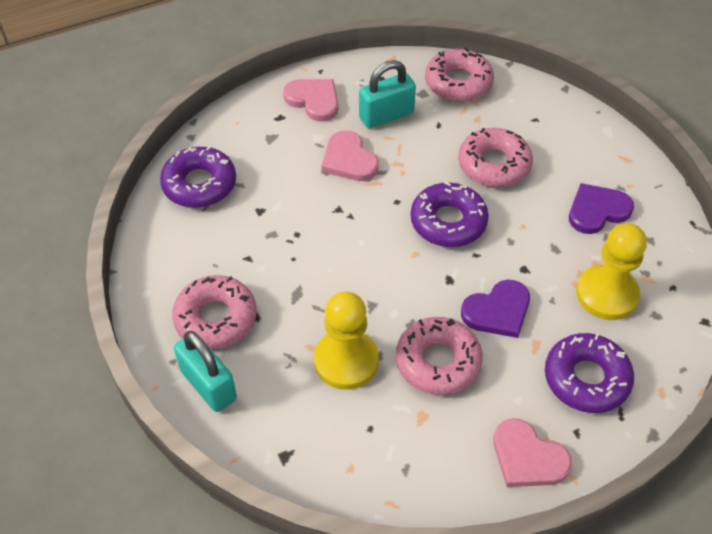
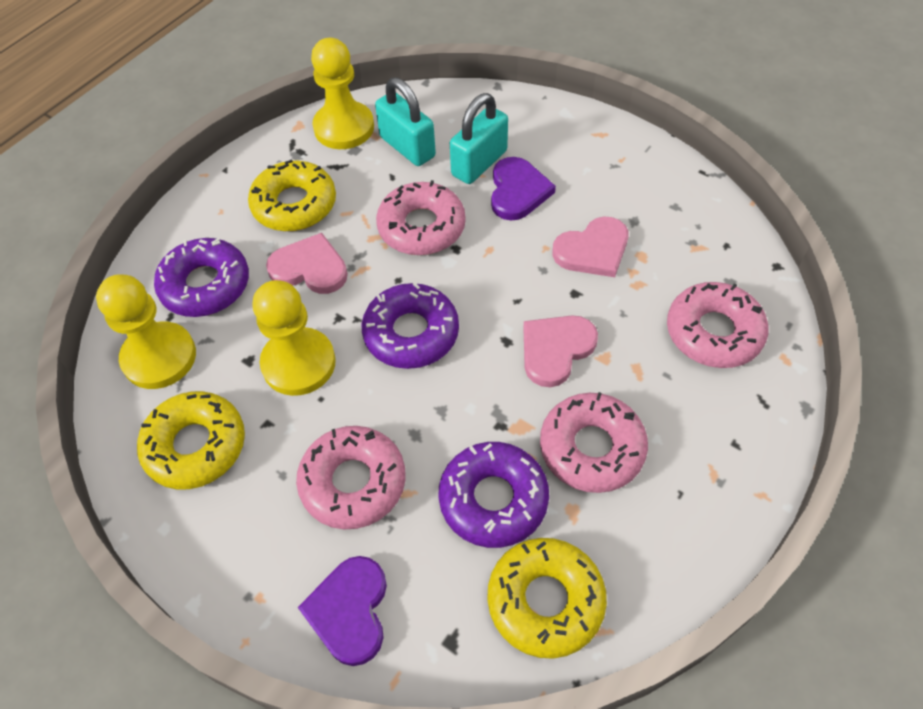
yellow donut: 0 -> 3
yellow pawn: 2 -> 3

